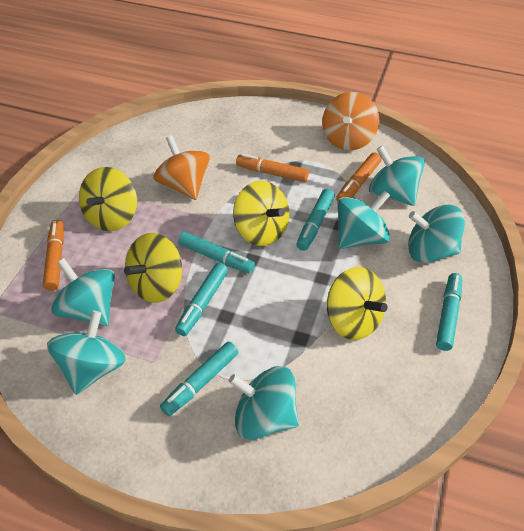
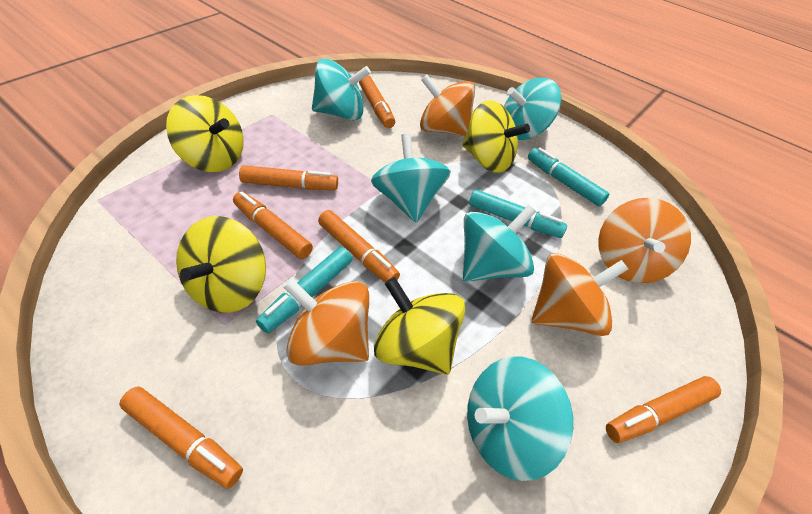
orange marker: 3 -> 6
orange spinning top: 2 -> 4
turquoise marker: 5 -> 3
turquoise spinning top: 6 -> 5

